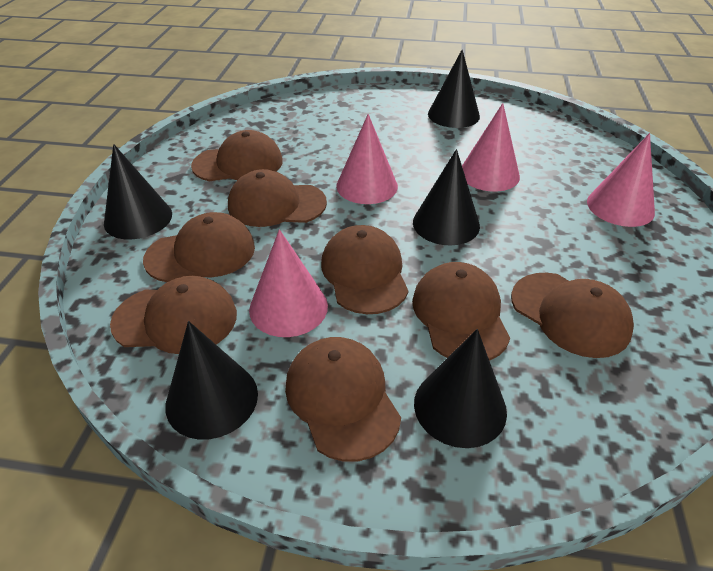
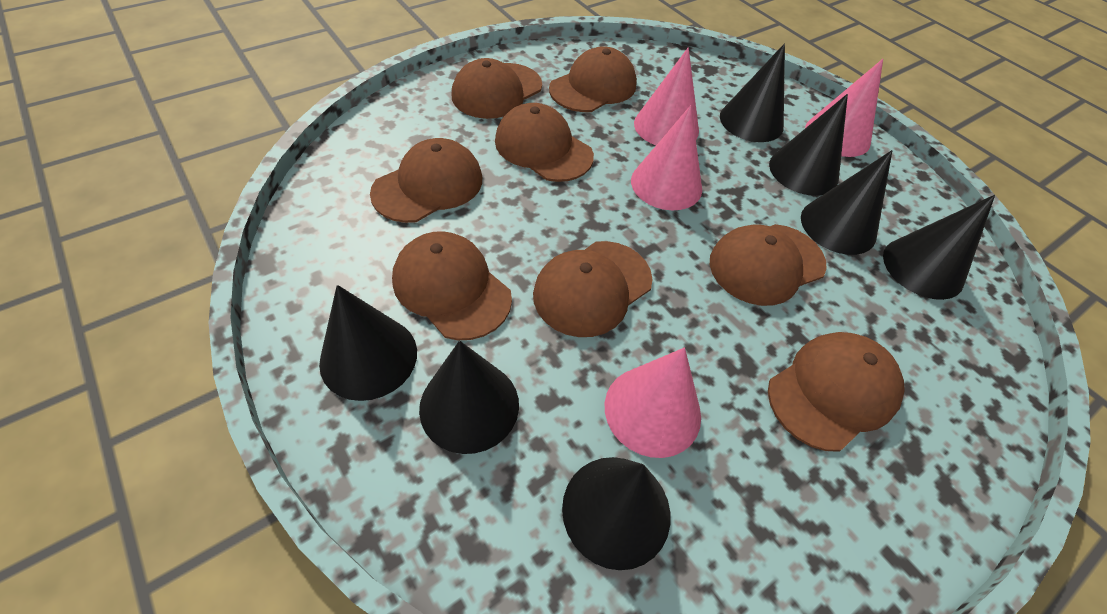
black cone: 5 -> 7

